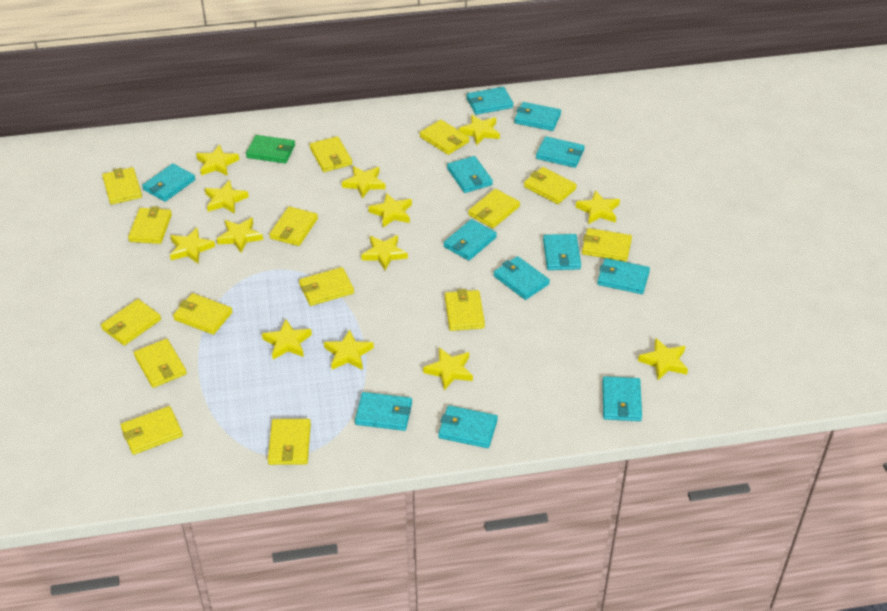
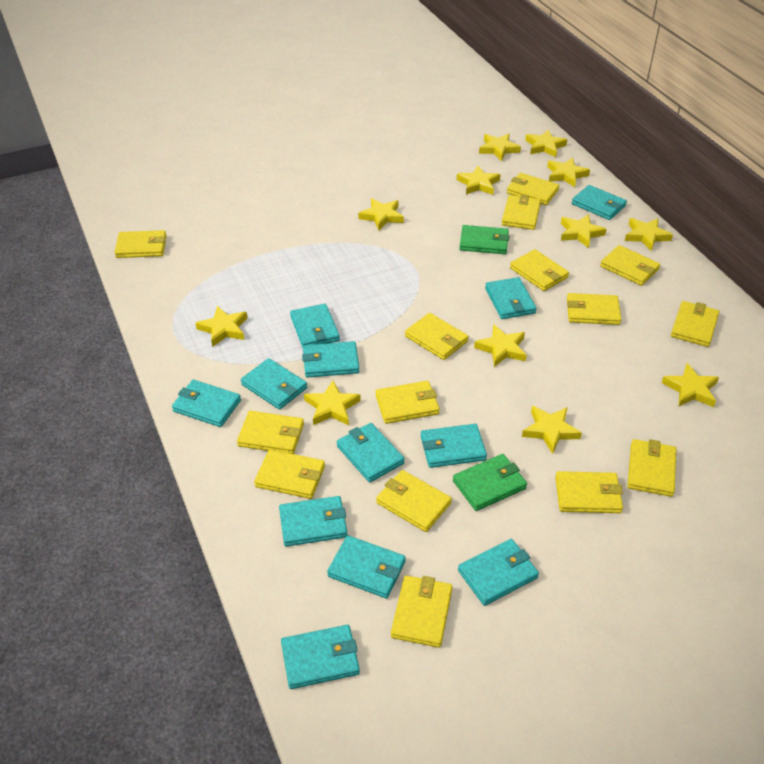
green wallet: 1 -> 2
yellow star: 13 -> 12

